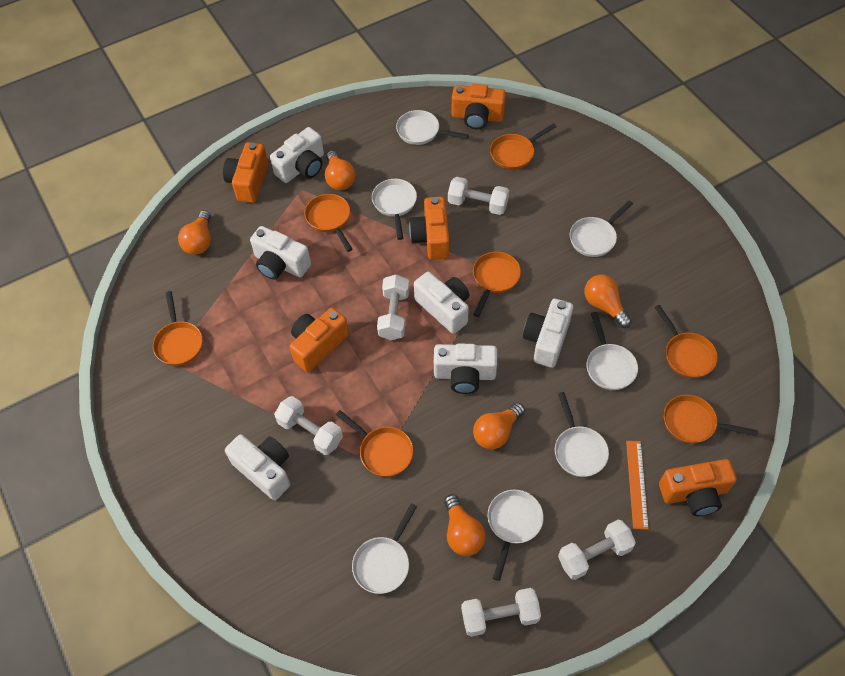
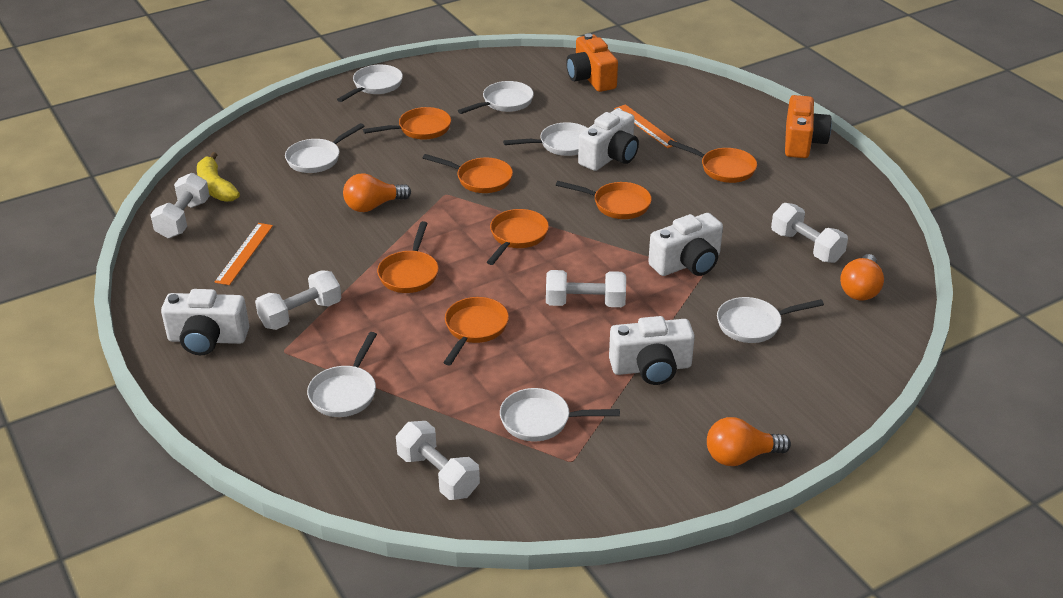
orange camera: 5 -> 2
orange light bulb: 5 -> 3
orange ruler: 1 -> 2
white camera: 6 -> 4
yellow banana: 0 -> 1

